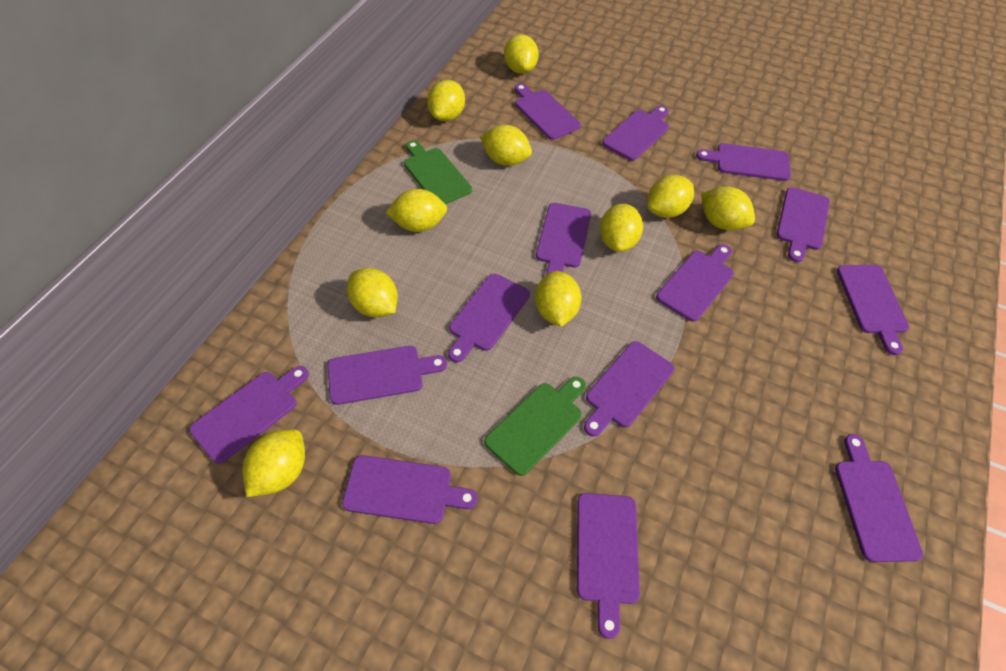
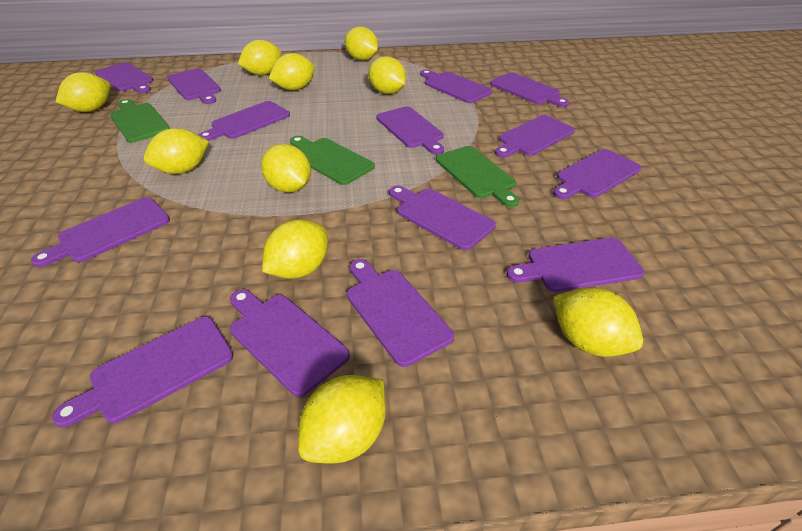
green cutting board: 2 -> 3

